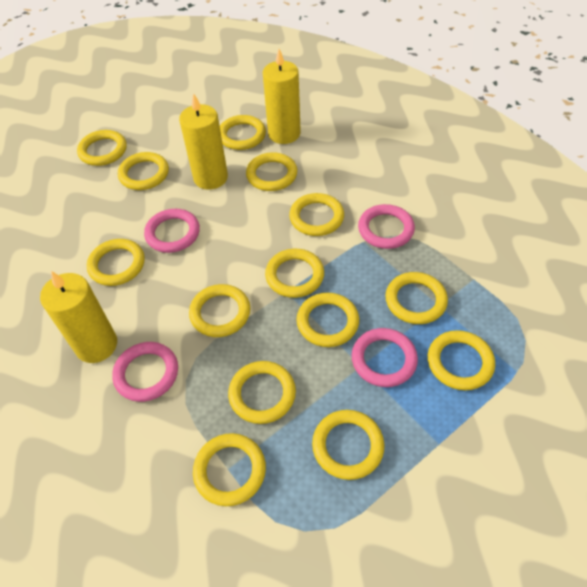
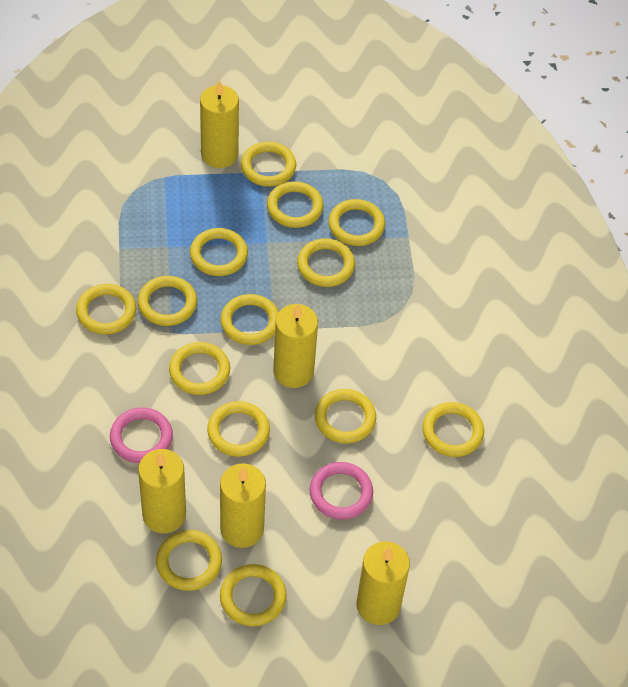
pink ring: 4 -> 2
yellow candle: 3 -> 5

